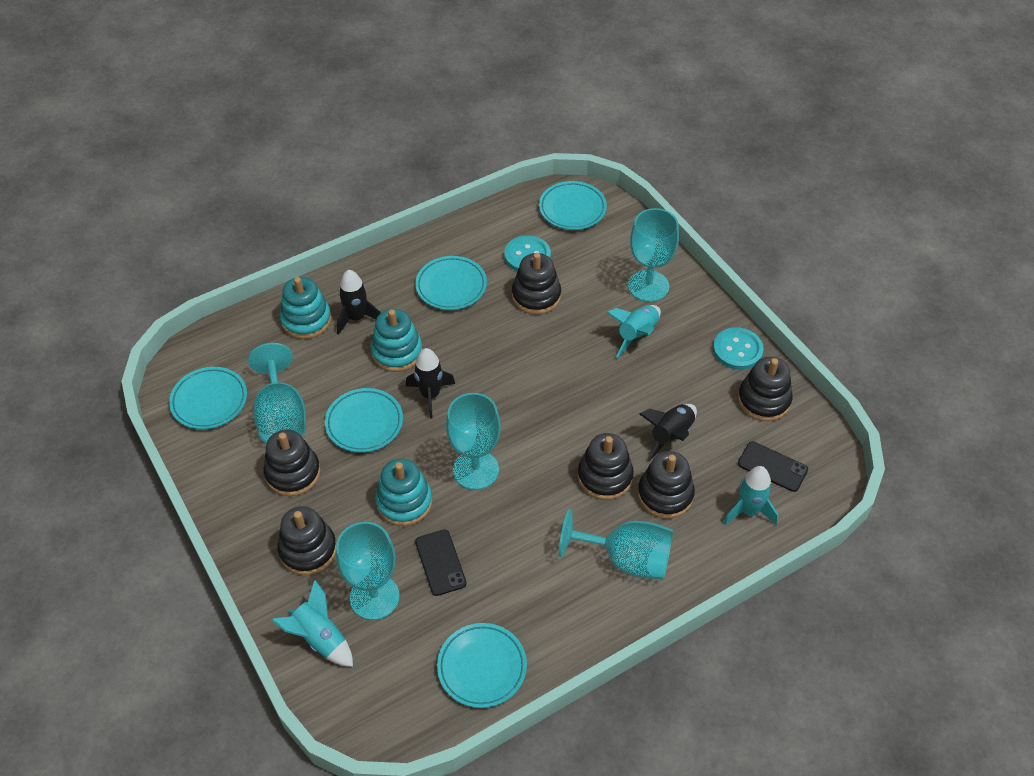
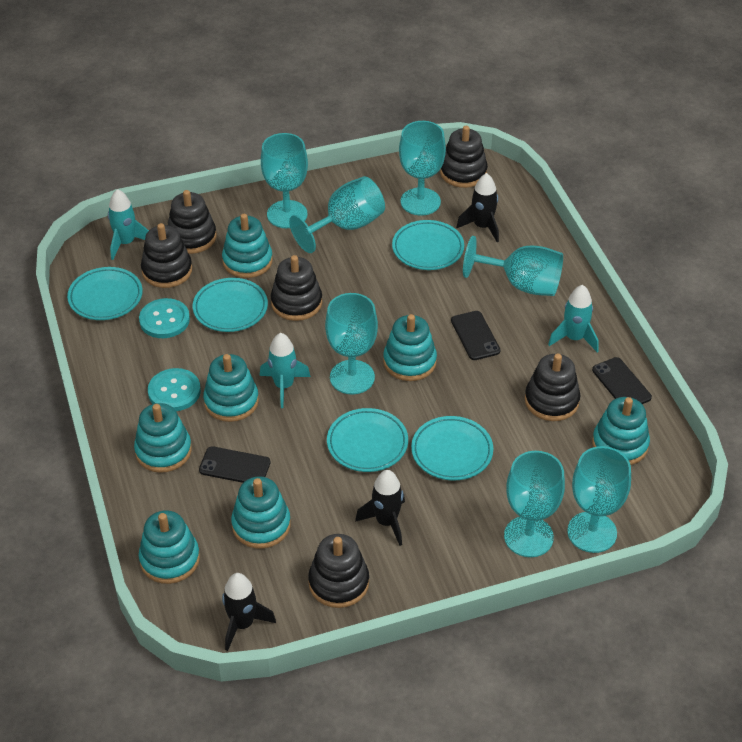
black phone: 2 -> 3
turquoise goblet: 5 -> 7
turquoise stacking toy: 3 -> 7

